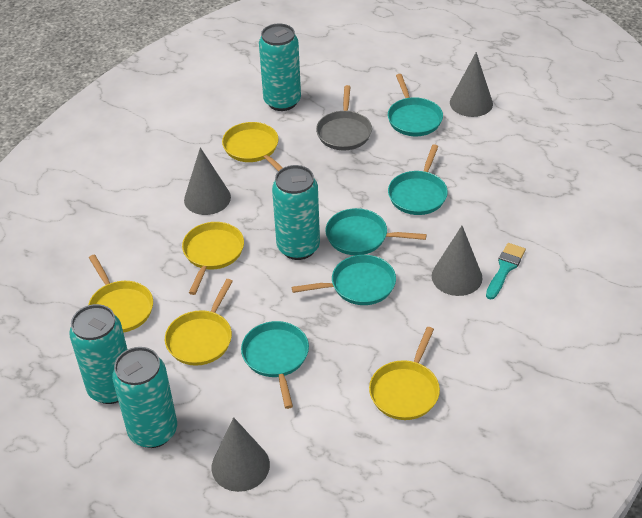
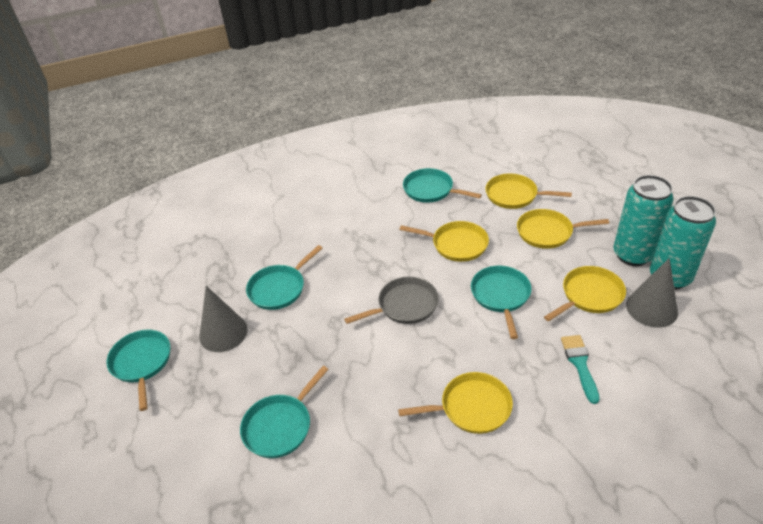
grey cone: 4 -> 2
turquoise can: 4 -> 2

